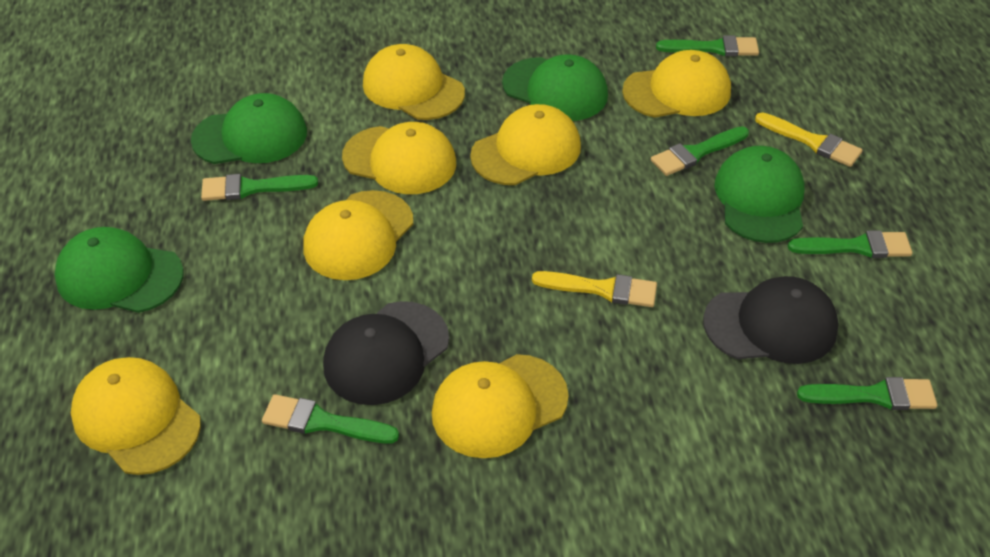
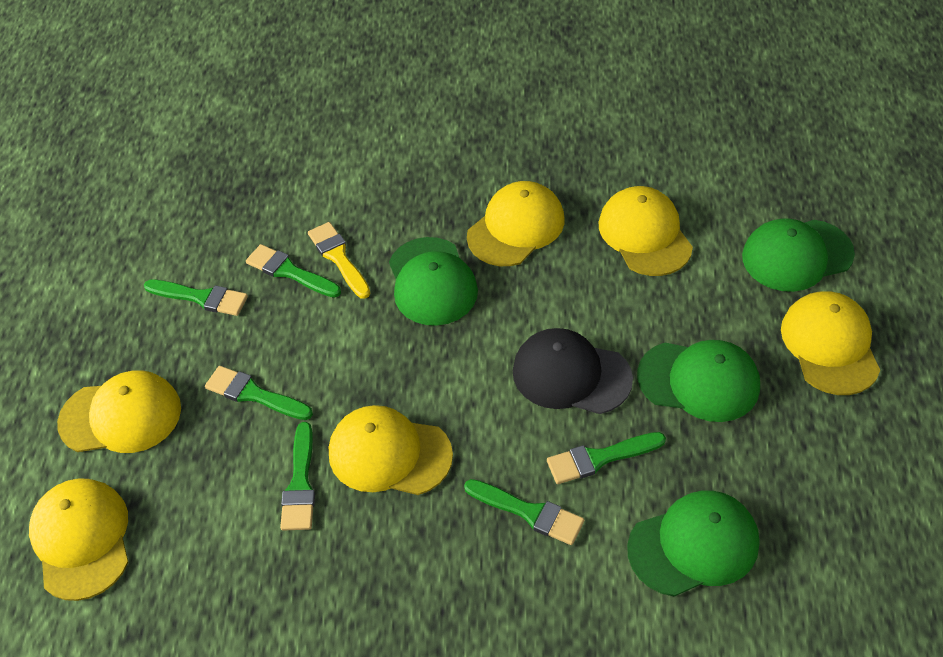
black cap: 2 -> 1
yellow brush: 2 -> 1
yellow cap: 7 -> 6

